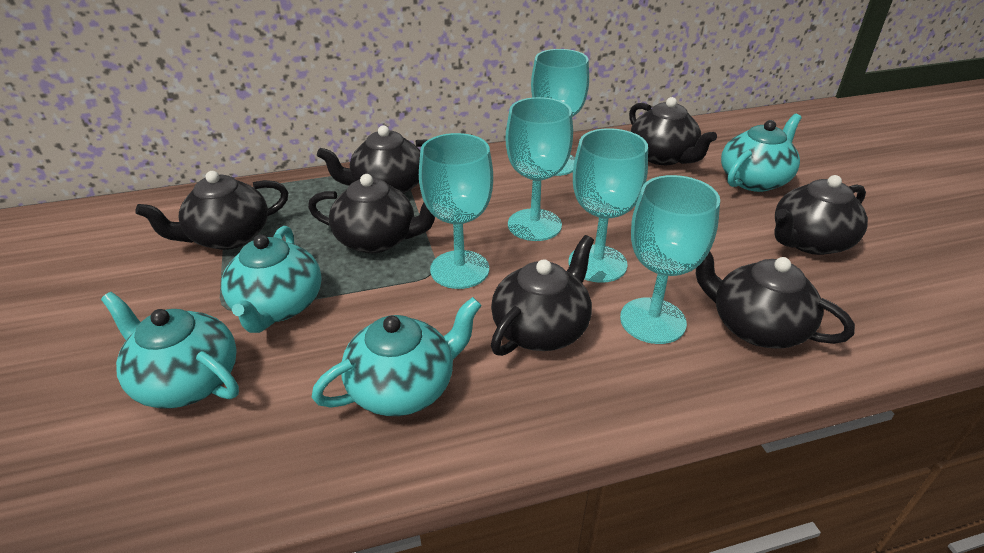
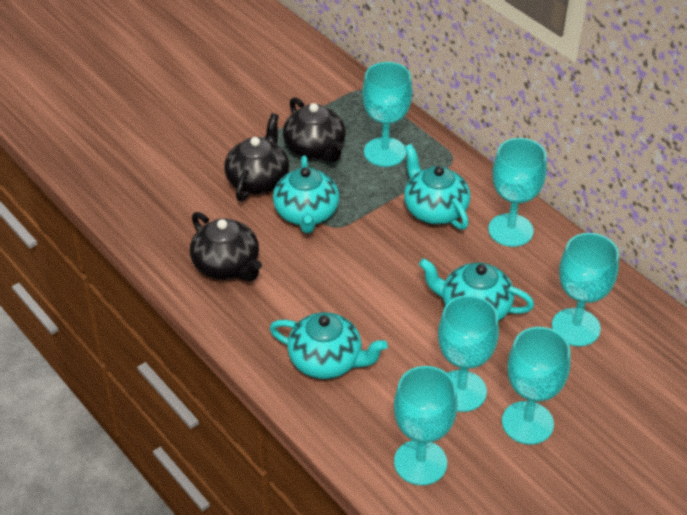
black teapot: 7 -> 3
turquoise goblet: 5 -> 6

